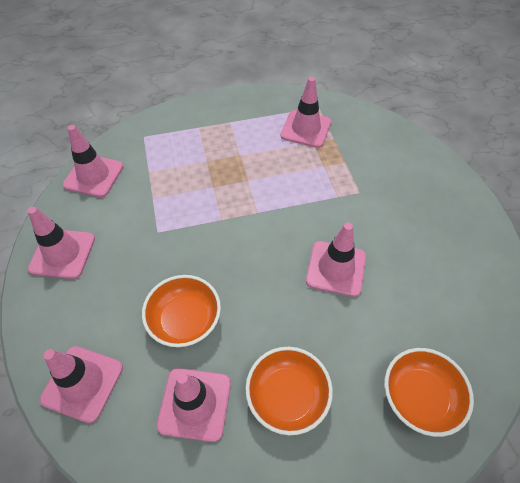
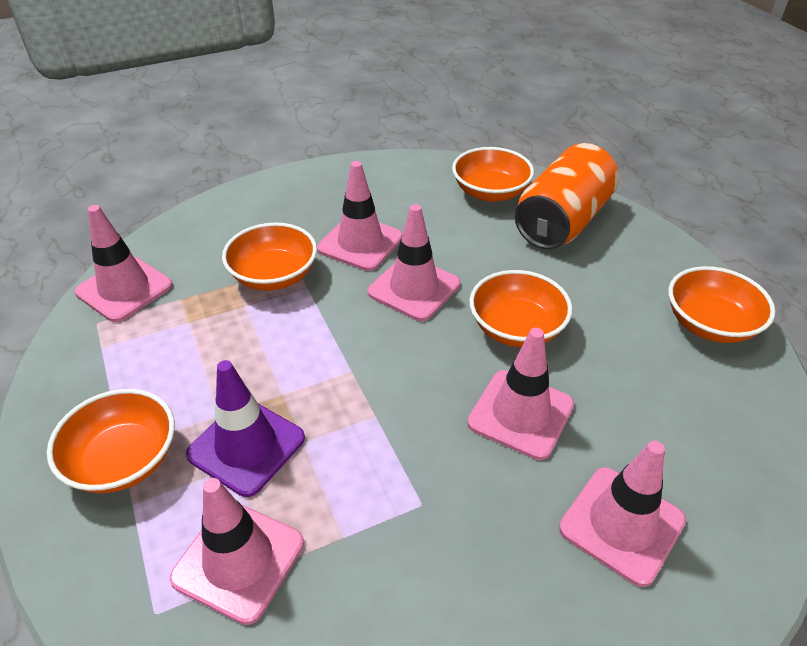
orange bowl: 3 -> 5
orange can: 0 -> 1
purple traffic cone: 0 -> 1

